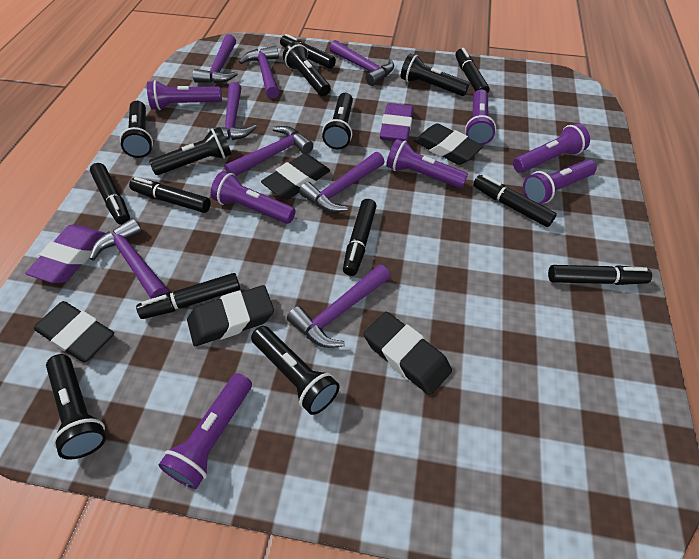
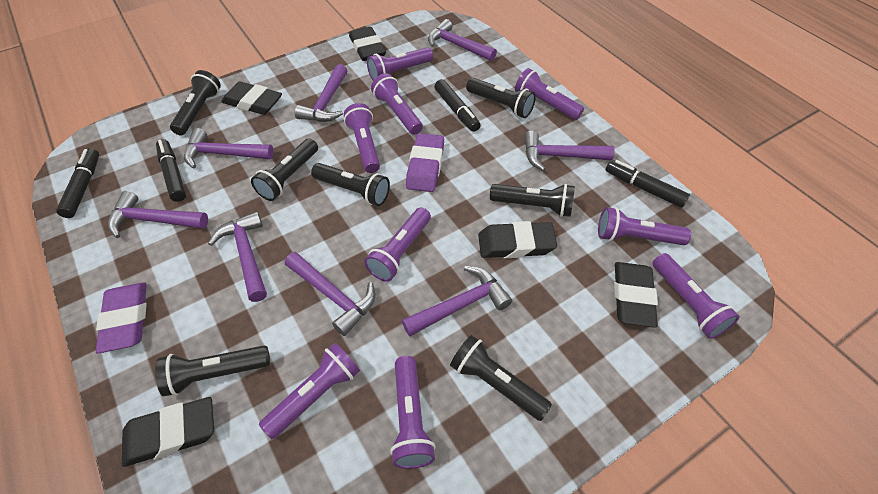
black marker: 8 -> 4
purple flashlight: 7 -> 9

